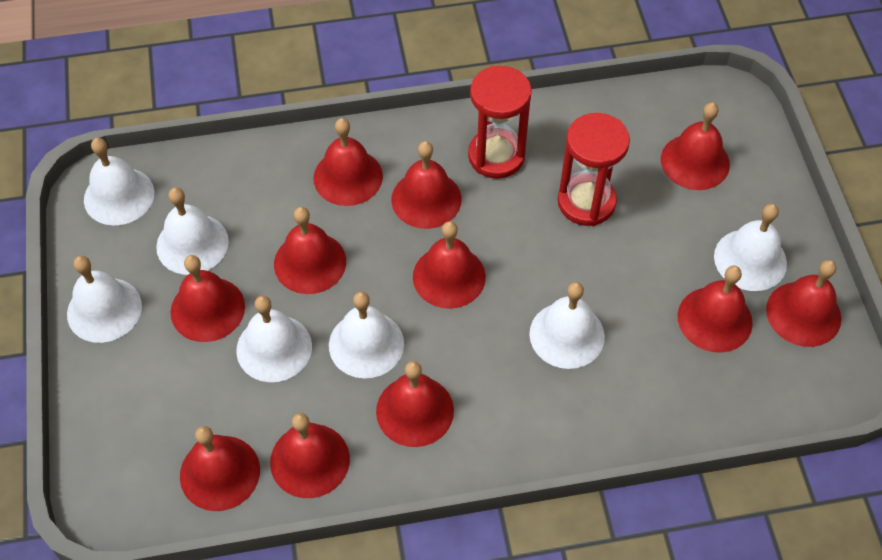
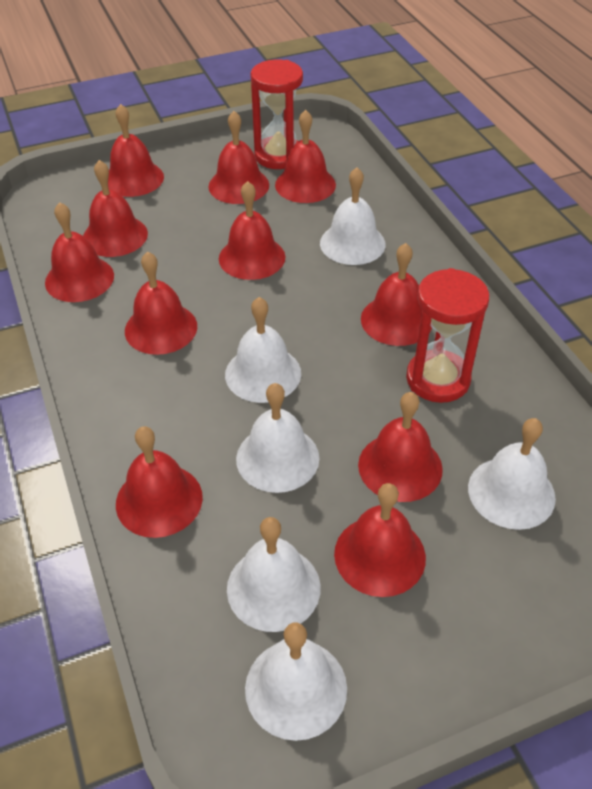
white bell: 7 -> 6

